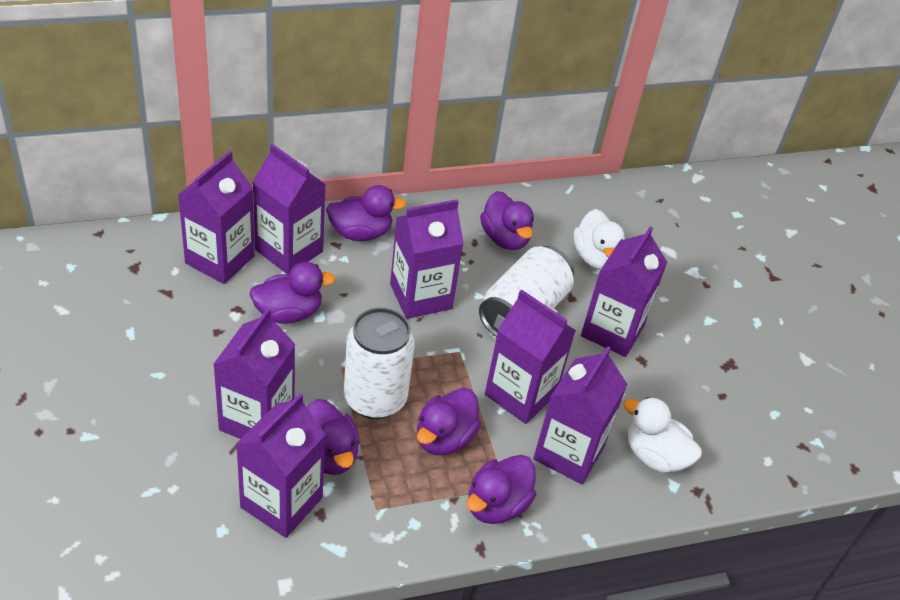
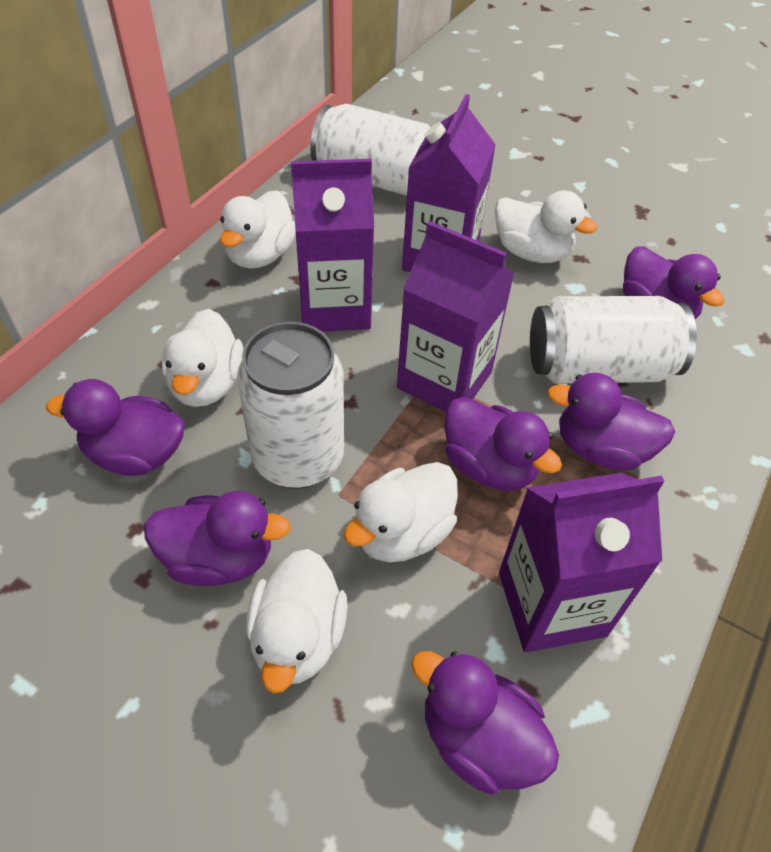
purple carton: 8 -> 4
white can: 2 -> 3
white duck: 2 -> 5

